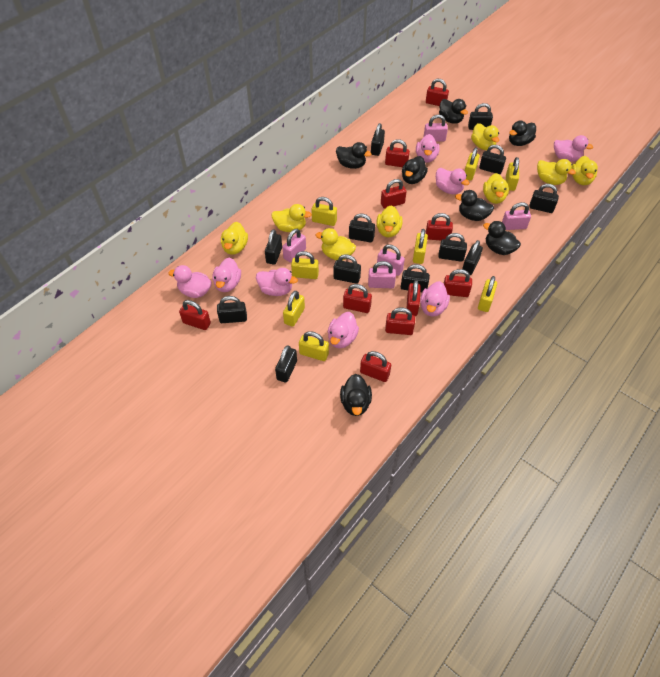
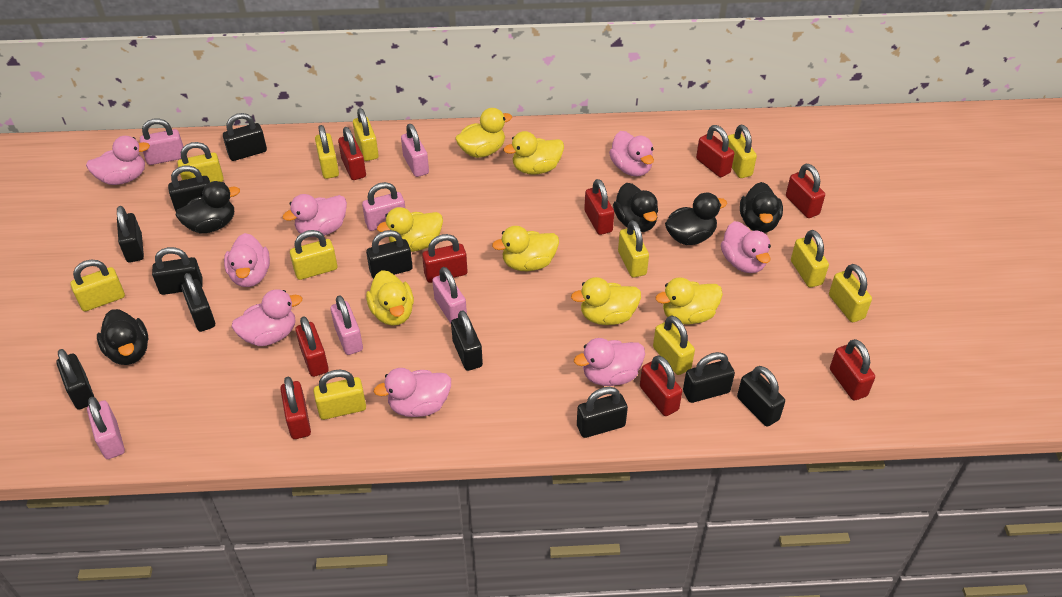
black duck: 7 -> 5
black padlock: 12 -> 11
pink padlock: 5 -> 6
red padlock: 10 -> 9
yellow duck: 8 -> 7
yellow padlock: 8 -> 11

